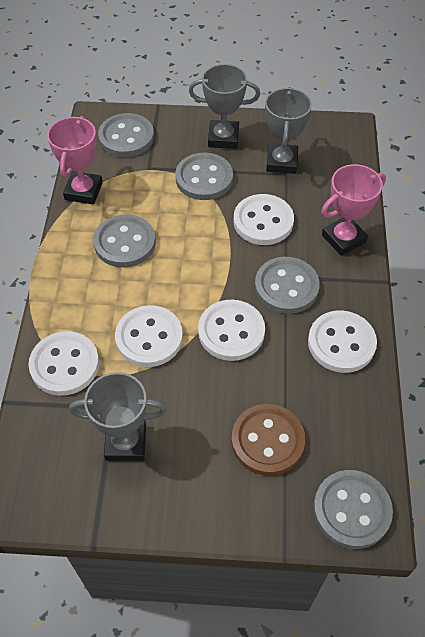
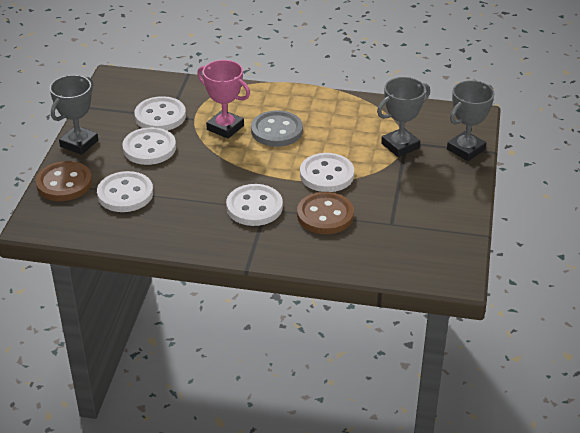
brown button: 1 -> 2
grey button: 5 -> 1
pink trophy: 2 -> 1

